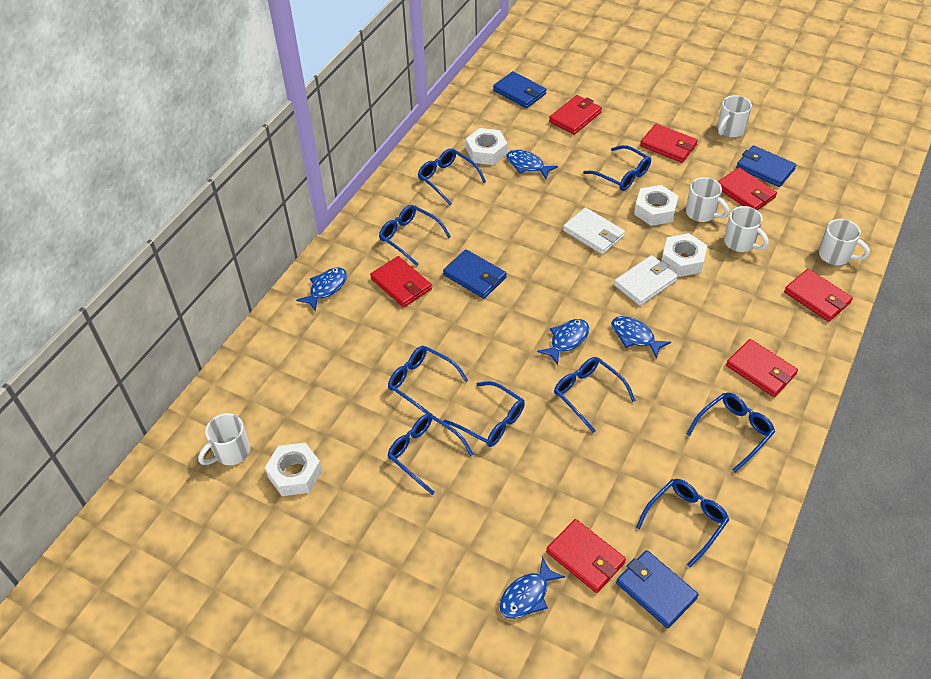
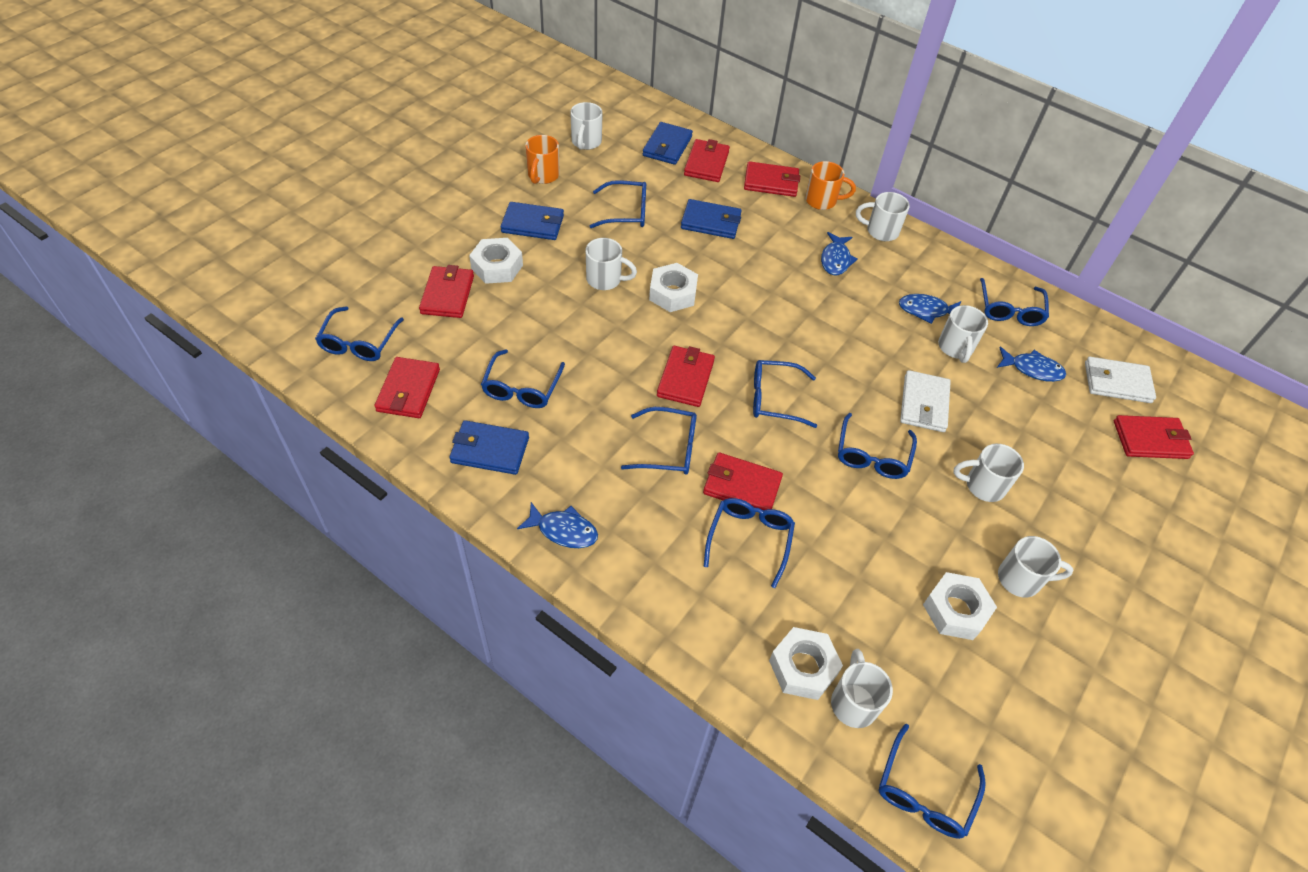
blue fish: 5 -> 4
orange mug: 0 -> 2
white mug: 5 -> 7

